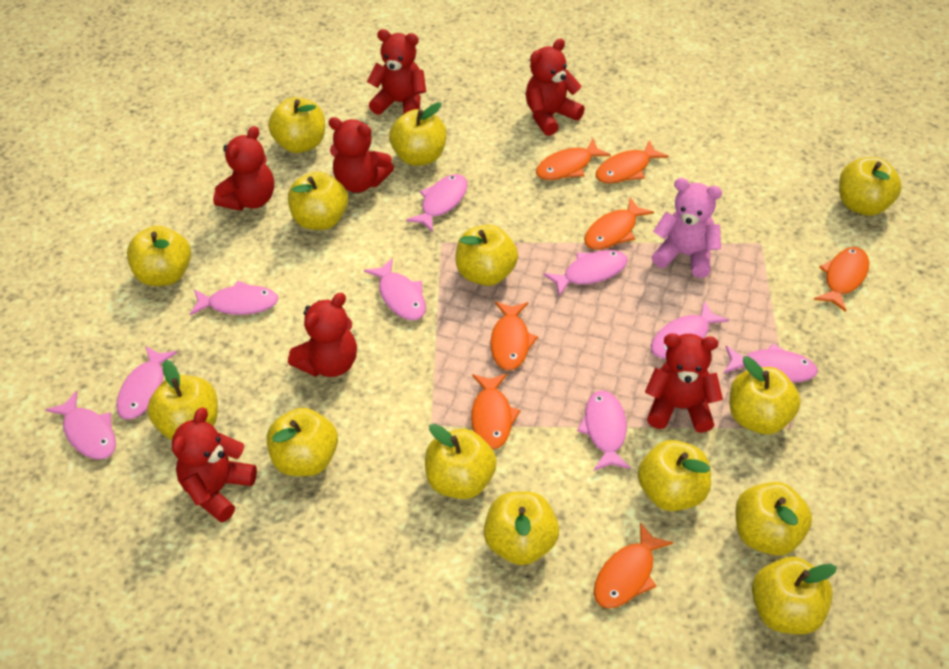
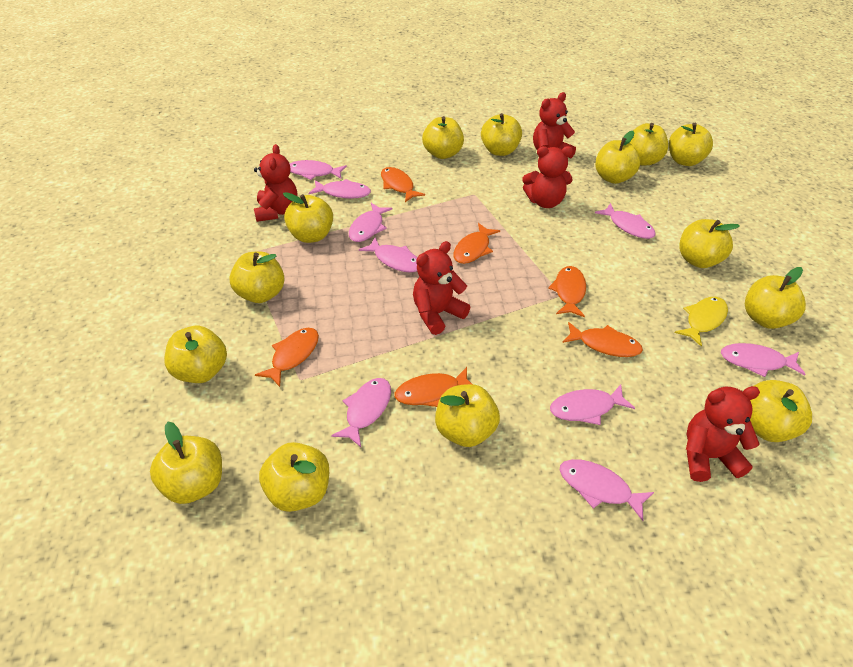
orange fish: 7 -> 6
pink teddy bear: 1 -> 0
red teddy bear: 7 -> 5
yellow fish: 0 -> 1

